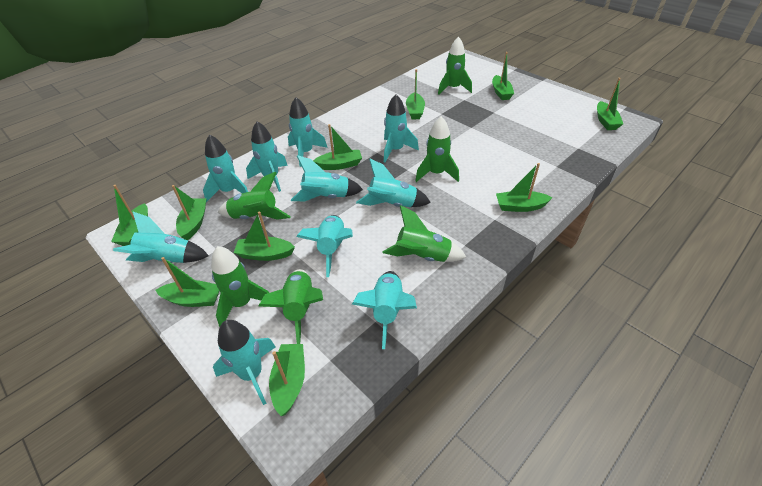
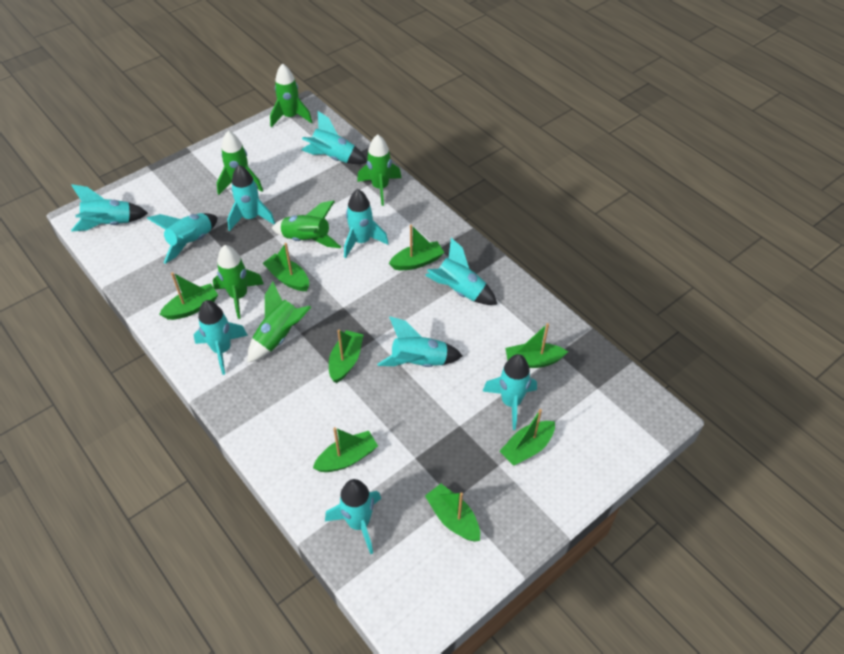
green boat: 10 -> 8

